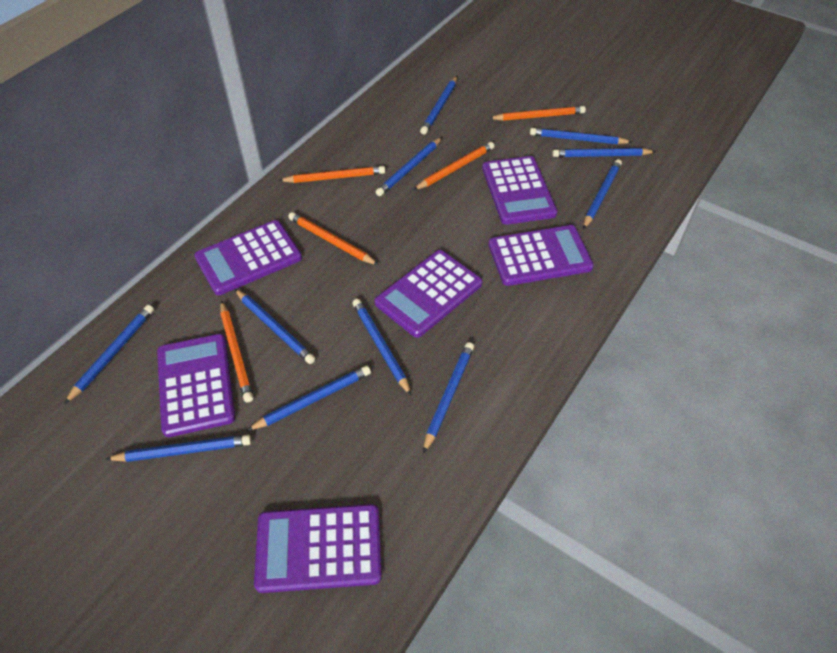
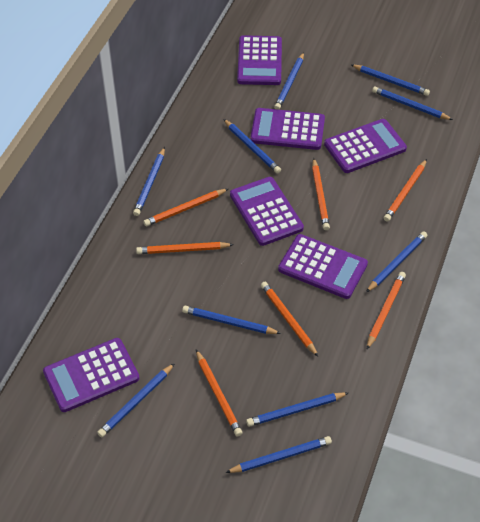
blue pencil: 11 -> 10
orange pencil: 5 -> 7

